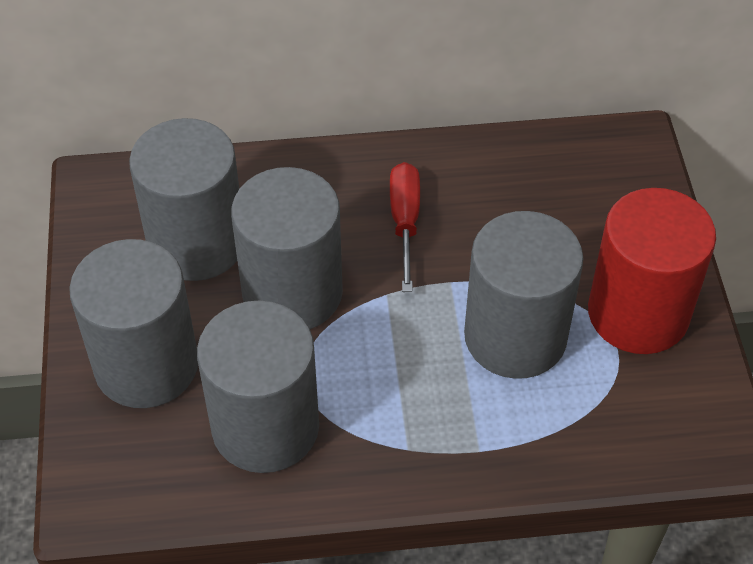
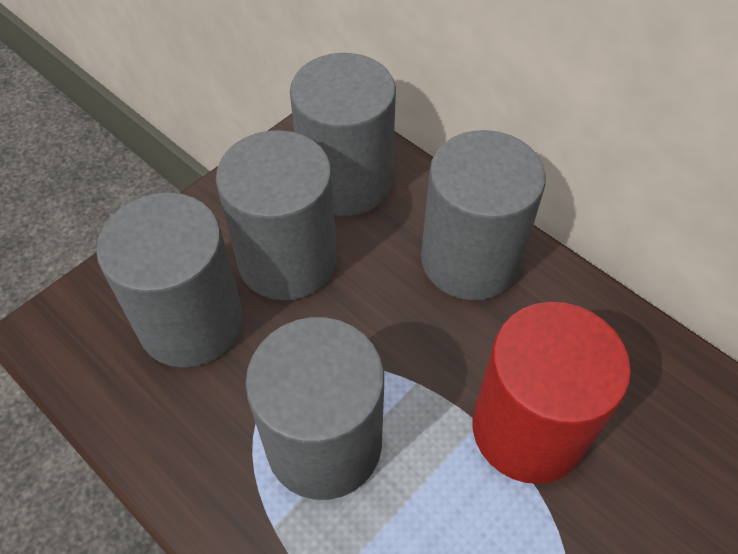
red screwdriver: 1 -> 0

